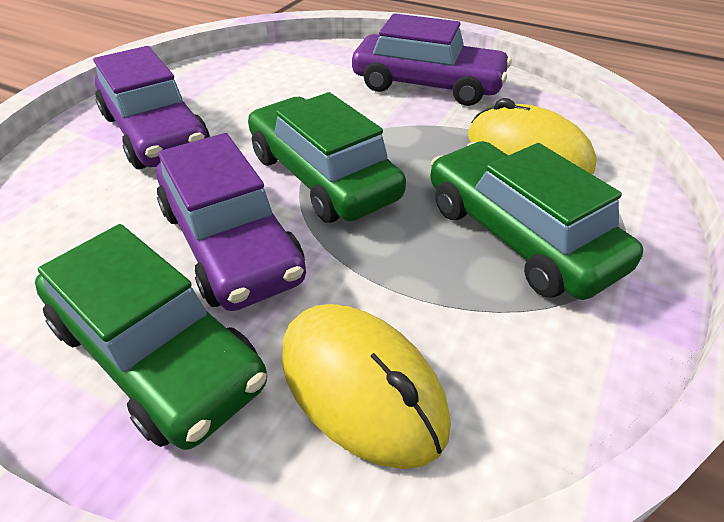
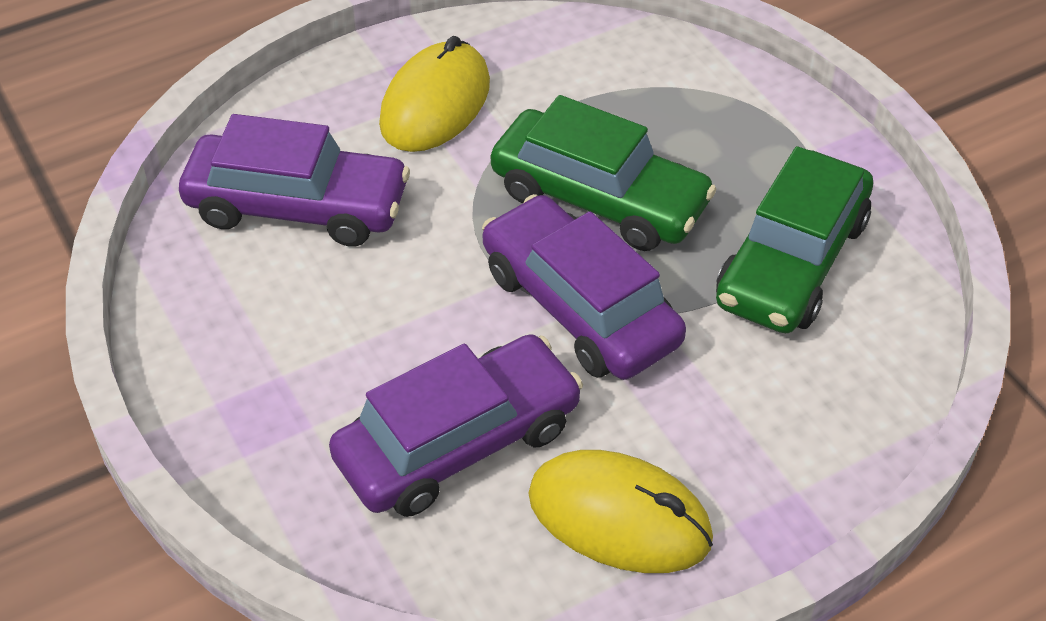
green car: 3 -> 2

